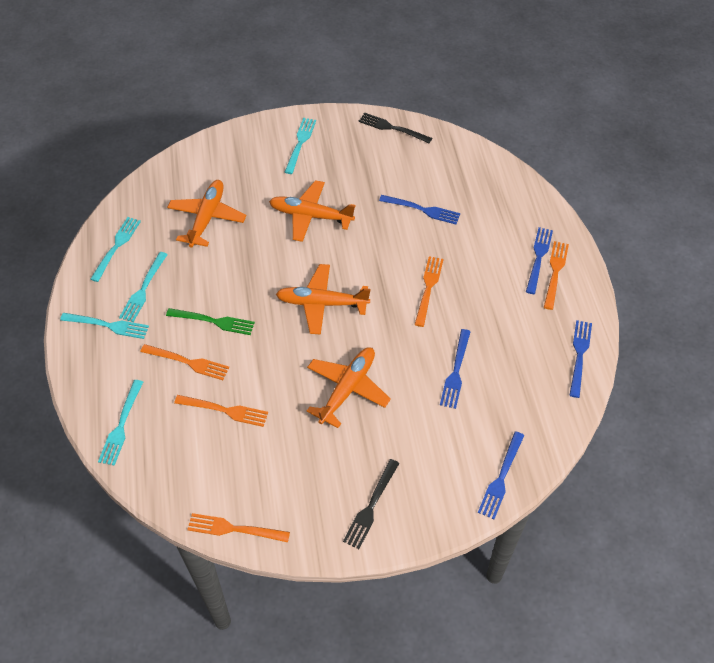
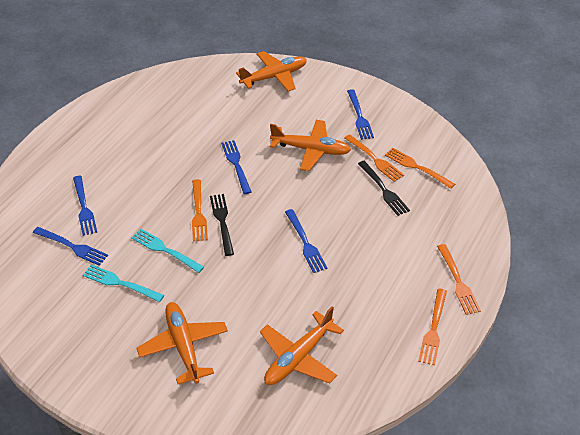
green fork: 1 -> 0
turquoise fork: 5 -> 2

